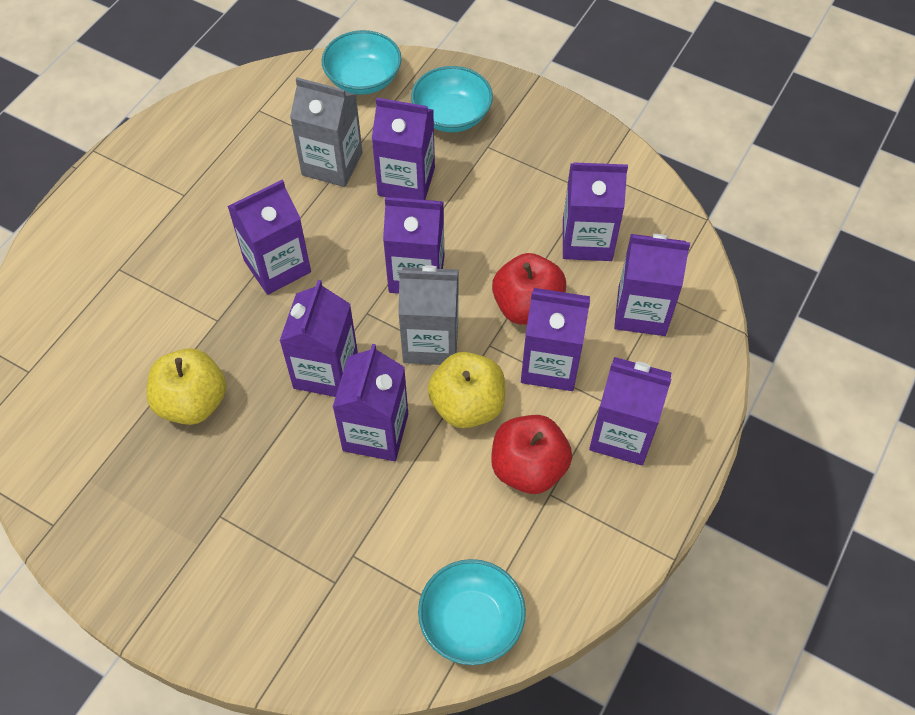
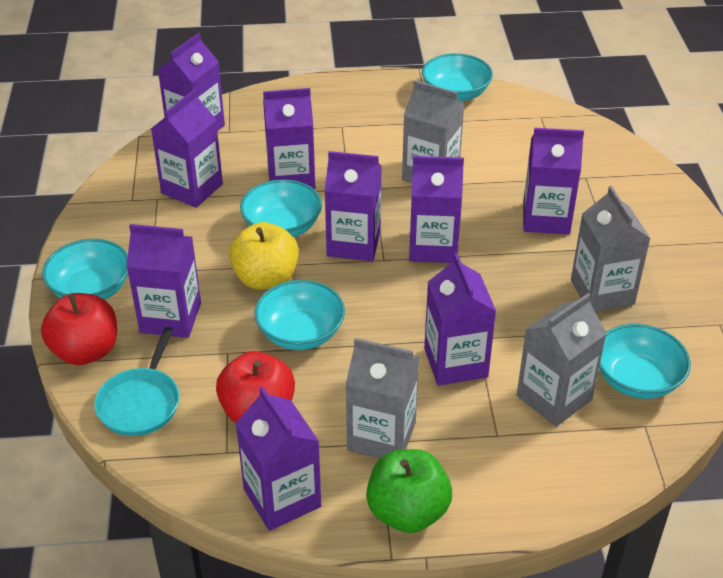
green apple: 0 -> 1
grey carton: 2 -> 4
turquoise bowl: 3 -> 5
turquoise pan: 0 -> 1
yellow apple: 2 -> 1

